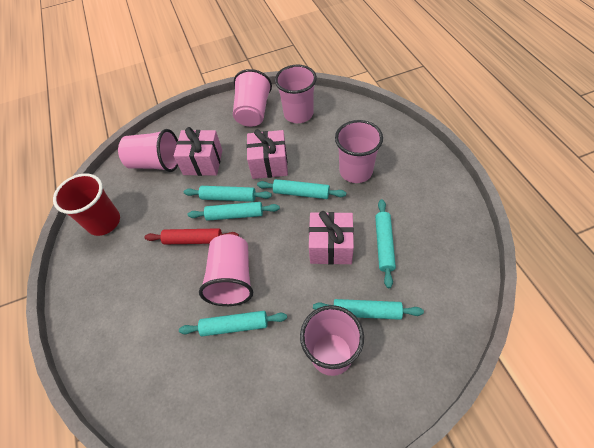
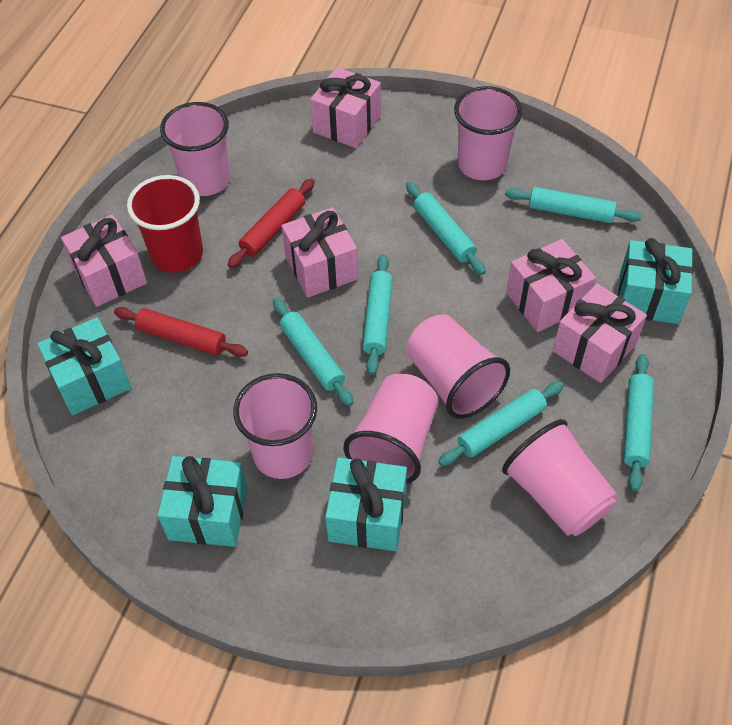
pink gift: 3 -> 5
red rolling pin: 1 -> 2
turquoise gift: 0 -> 4

